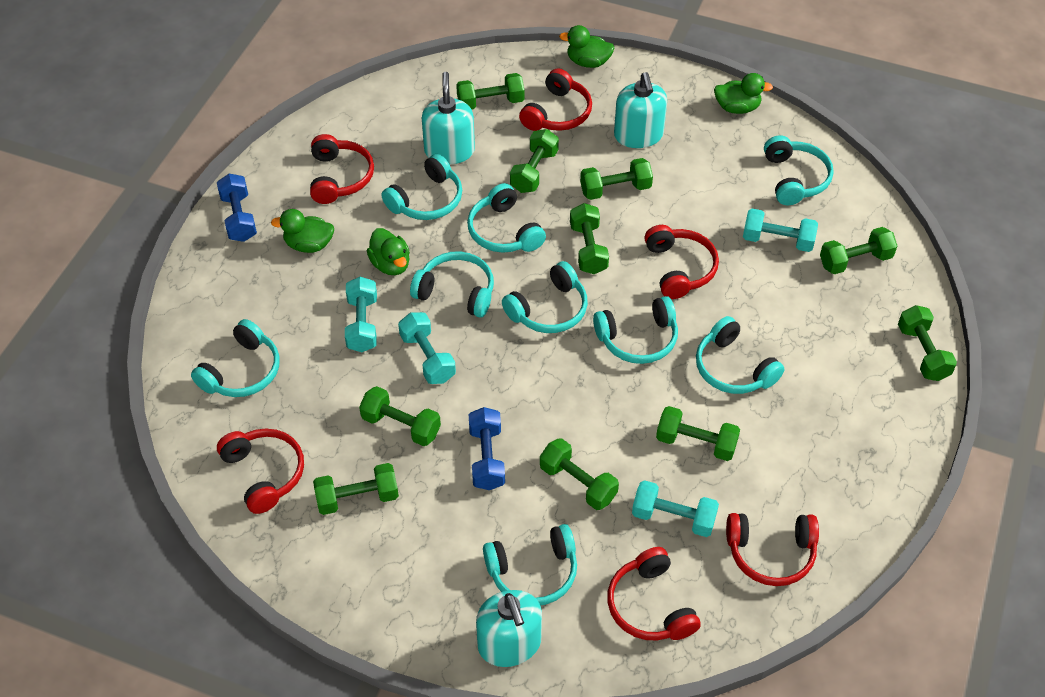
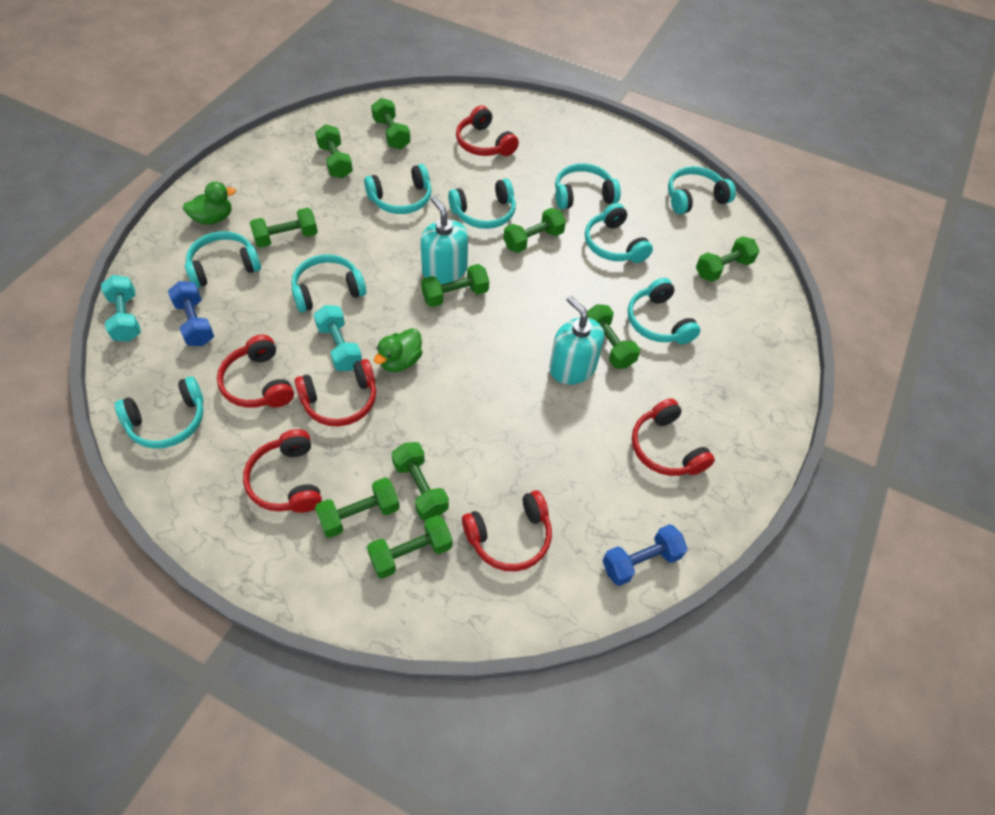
green duck: 4 -> 2
turquoise dumbbell: 4 -> 2
turquoise soap dispenser: 3 -> 2

